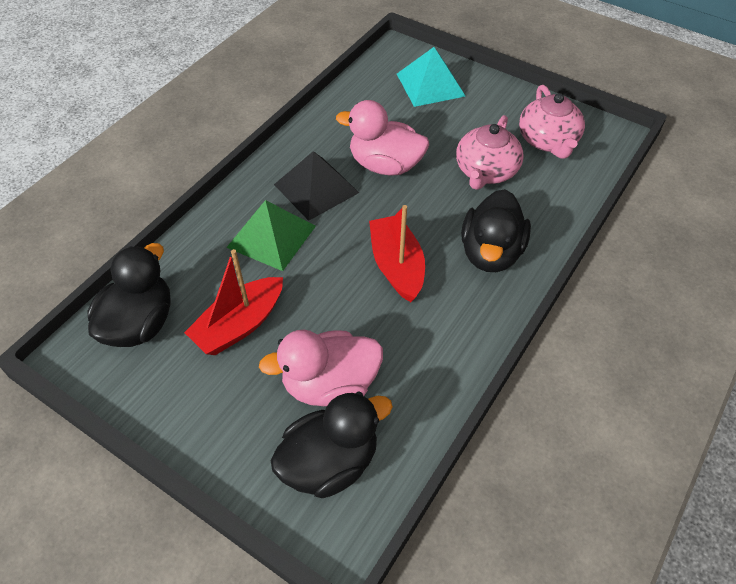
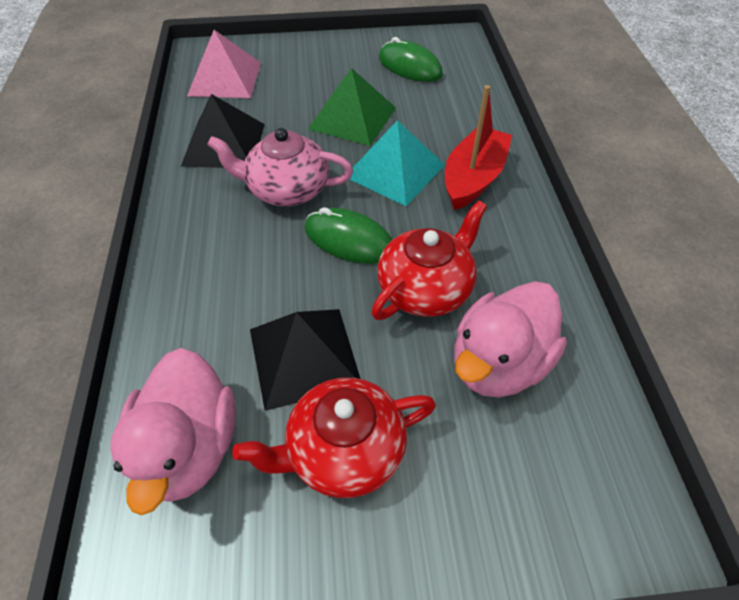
black duck: 3 -> 0
black pyramid: 1 -> 2
green mouse: 0 -> 2
pink pyramid: 0 -> 1
pink teapot: 2 -> 1
red boat: 2 -> 1
red teapot: 0 -> 2

